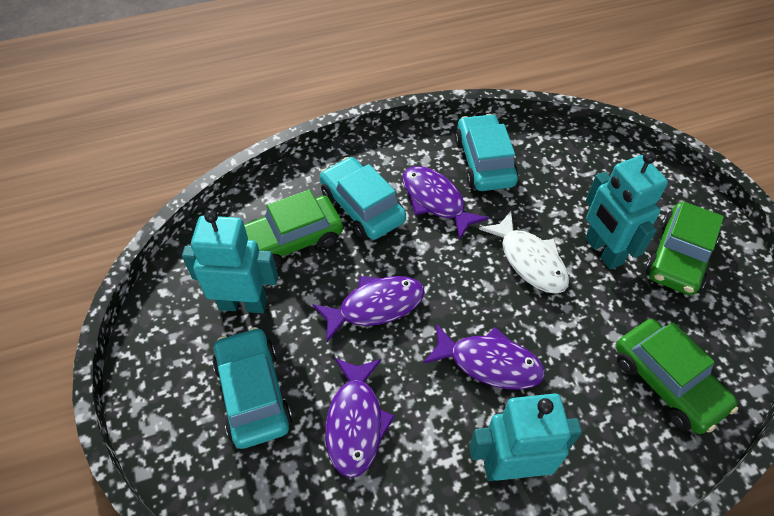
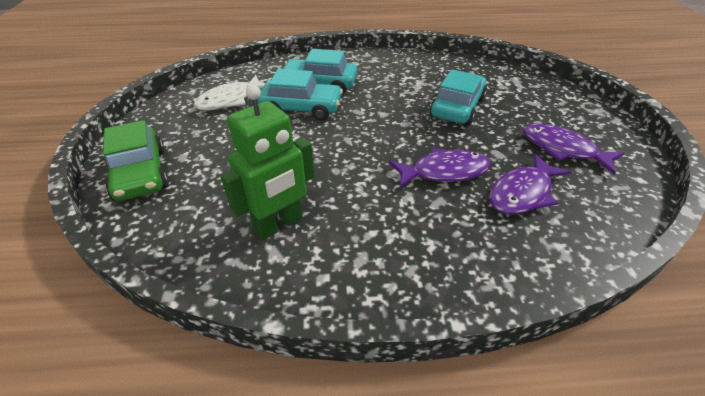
green car: 3 -> 1
green robot: 0 -> 1
purple fish: 4 -> 3
turquoise robot: 3 -> 0

